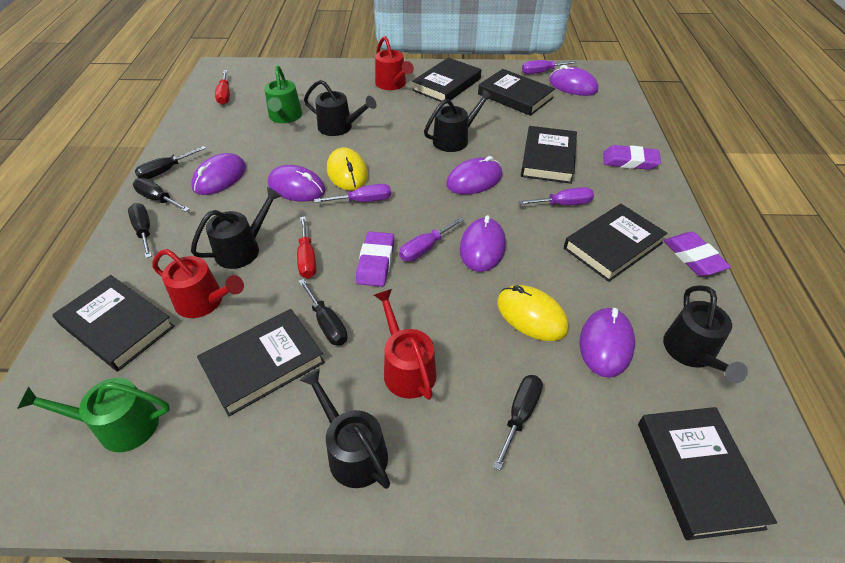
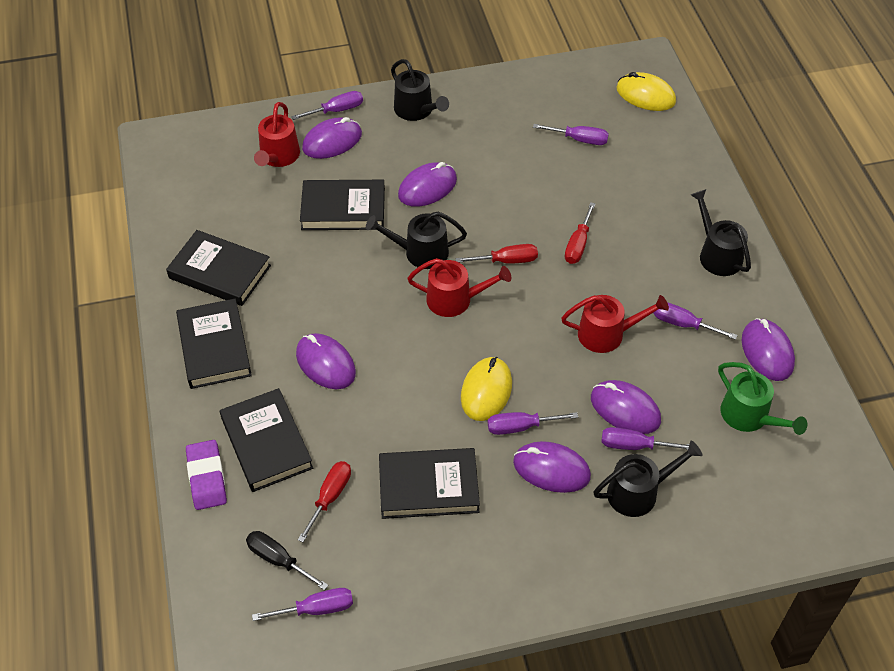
black book: 7 -> 5
black screwdriver: 5 -> 1
black watering can: 5 -> 4
green watering can: 2 -> 1
purple eraser: 3 -> 1
purple screwdriver: 4 -> 6
red screwdriver: 2 -> 3

